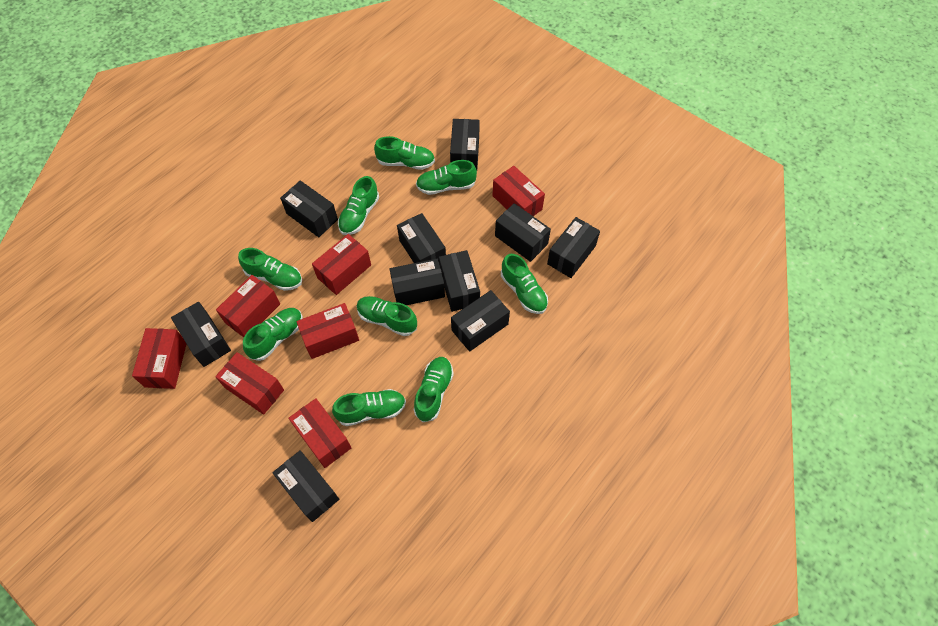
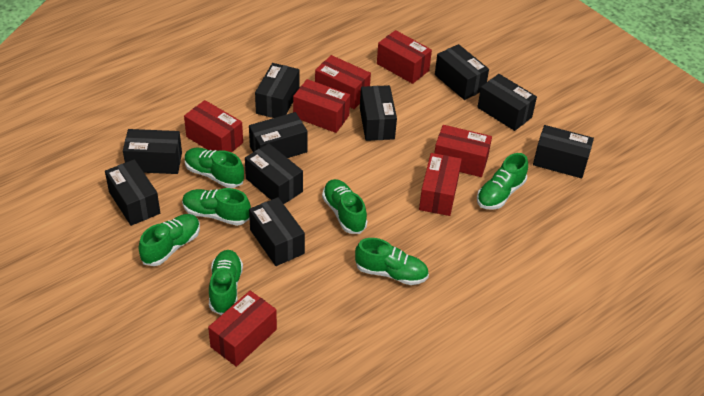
green shoe: 9 -> 7

